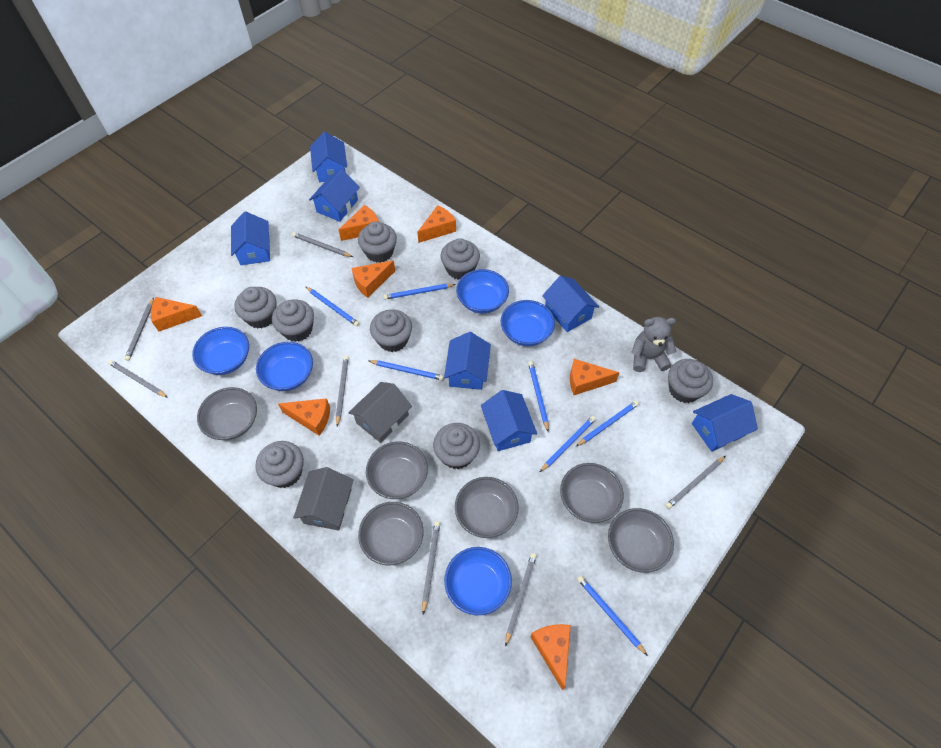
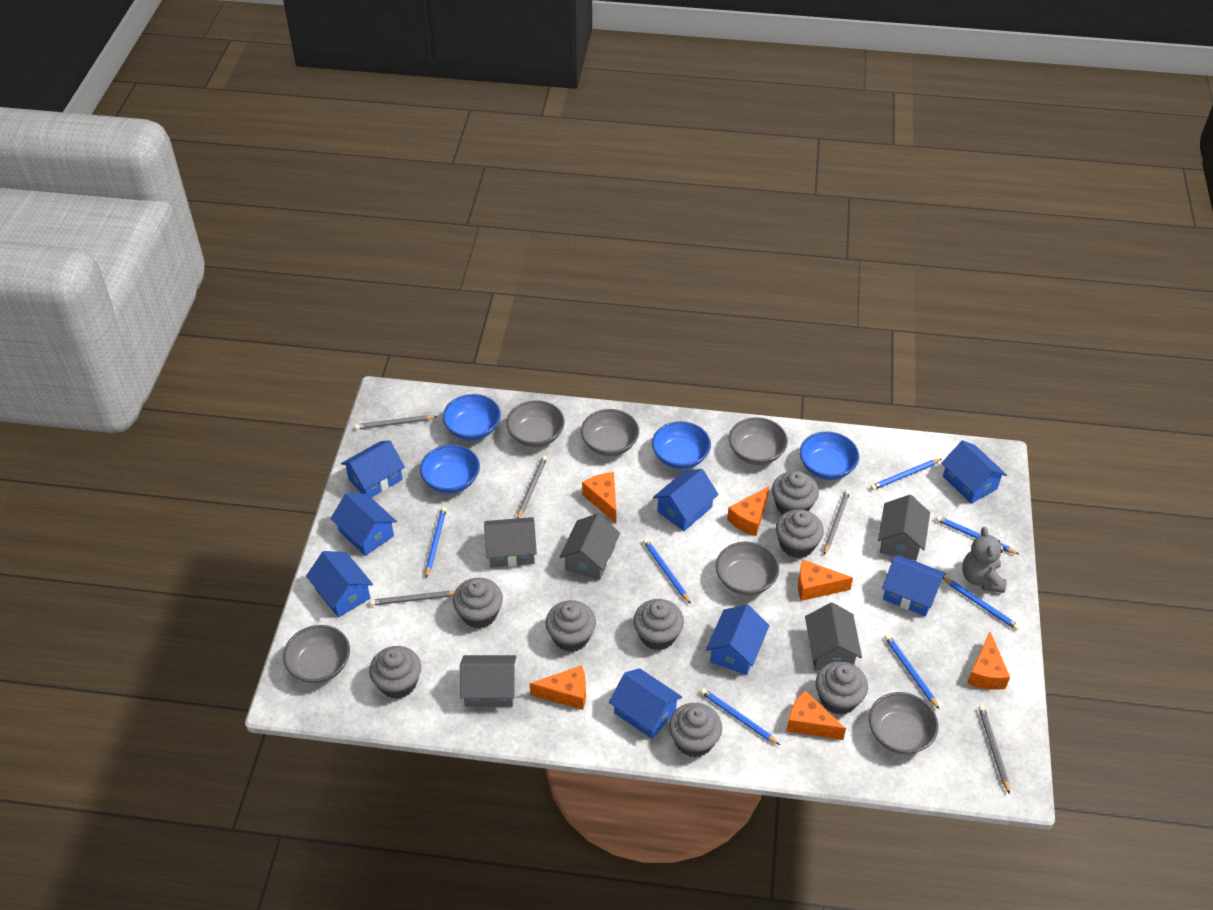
blue bowl: 5 -> 4
blue house: 7 -> 8
grey house: 2 -> 5
grey pencil: 7 -> 5
orange cheese: 7 -> 6

